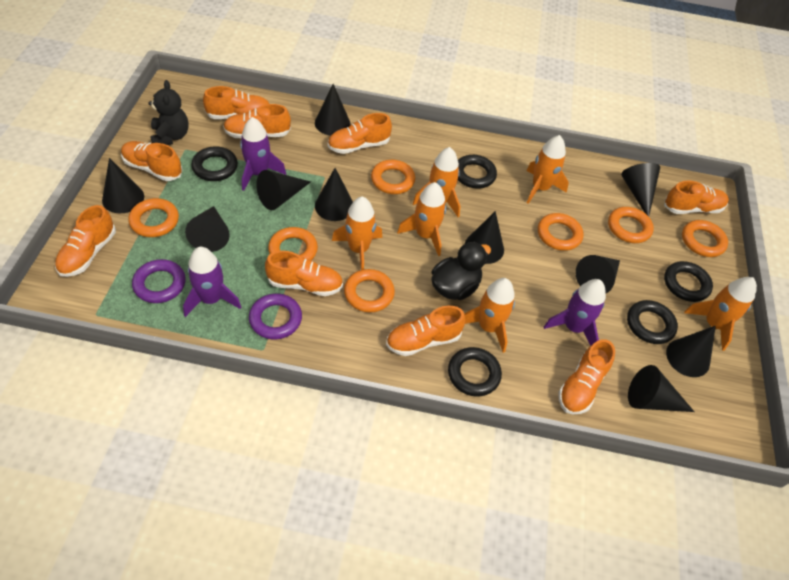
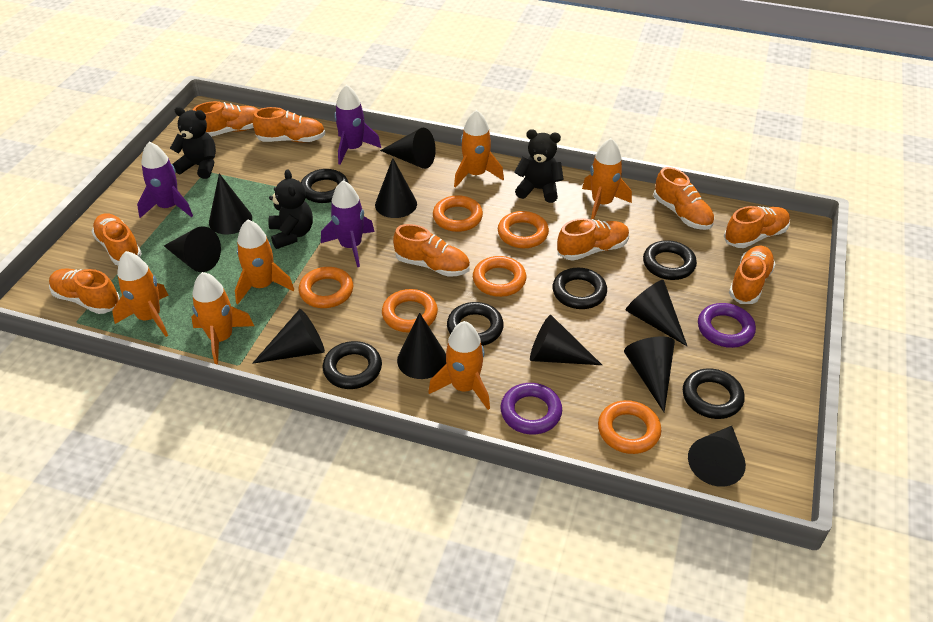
black duck: 1 -> 0
black ring: 5 -> 6
black teddy bear: 1 -> 3
orange ring: 7 -> 6

